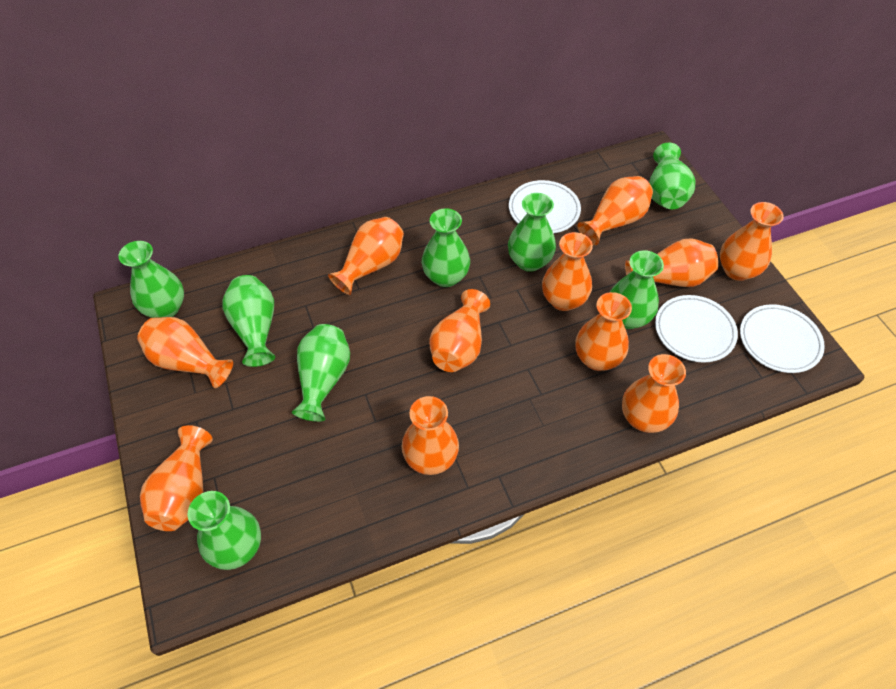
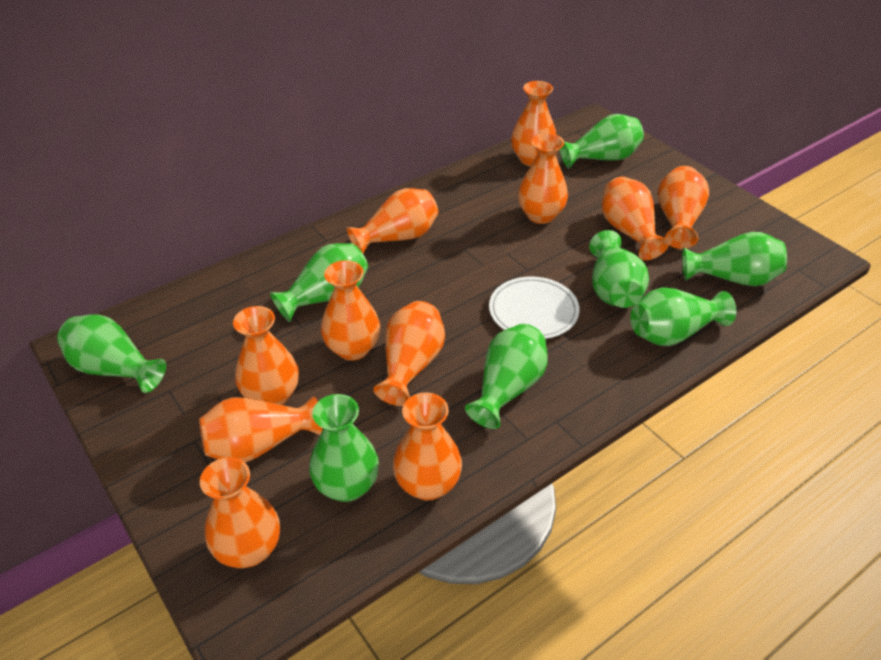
white plate: 3 -> 1

